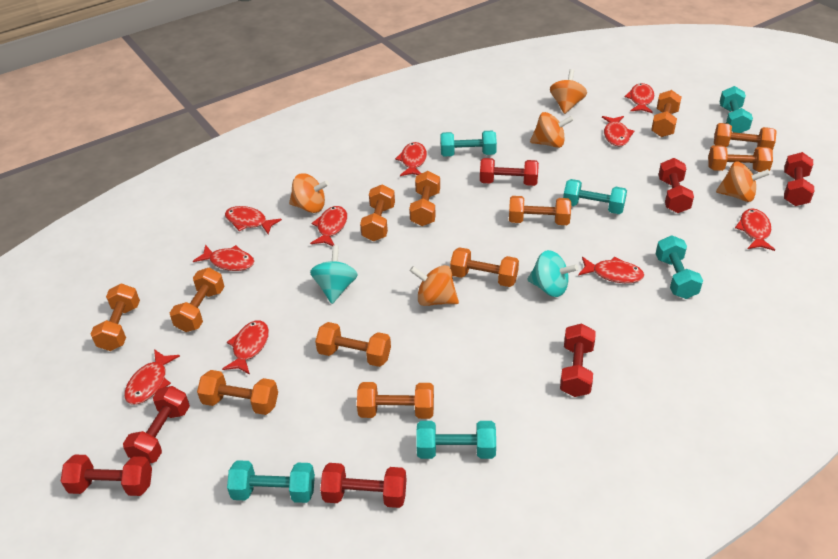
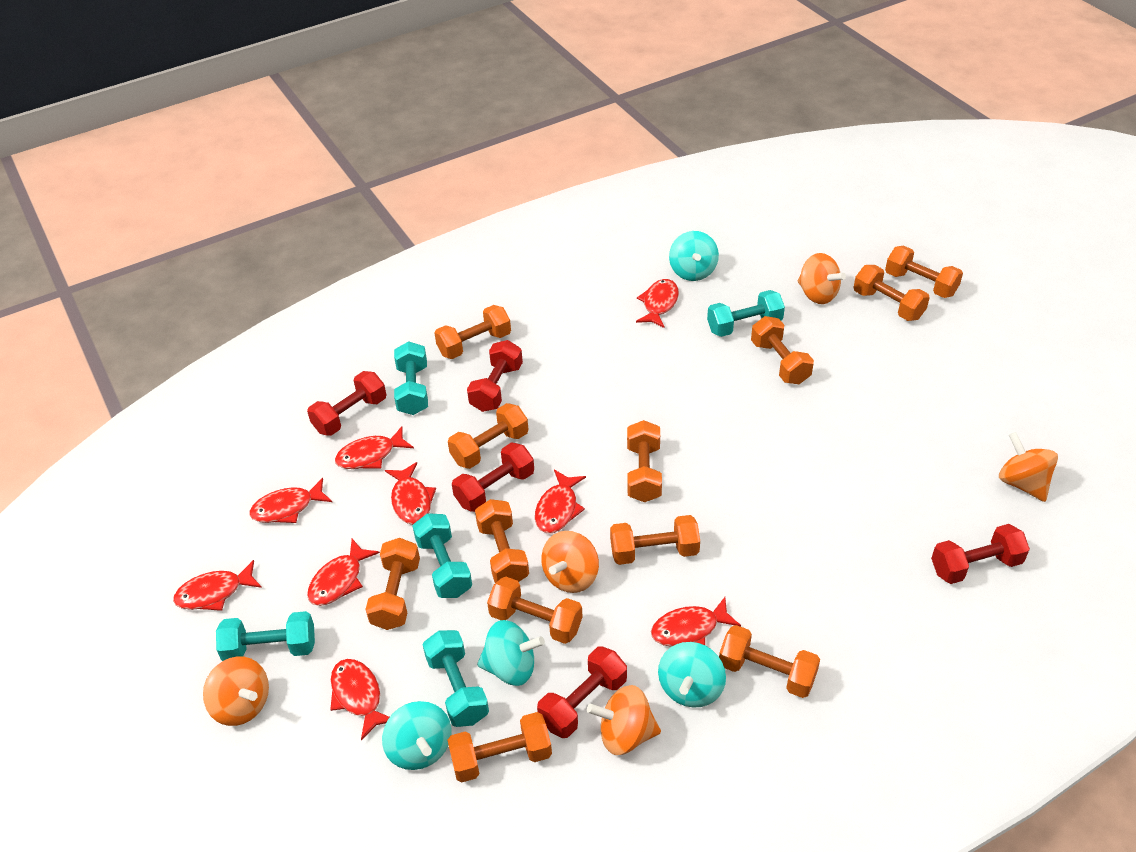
red dumbbell: 7 -> 5
red fish: 10 -> 9
turquoise dumbbell: 6 -> 5
turquoise spinning top: 2 -> 4

